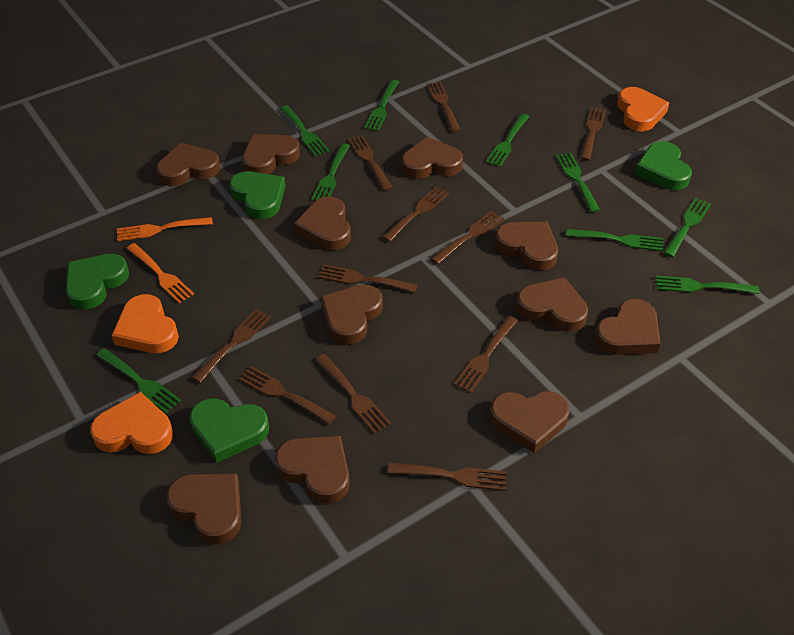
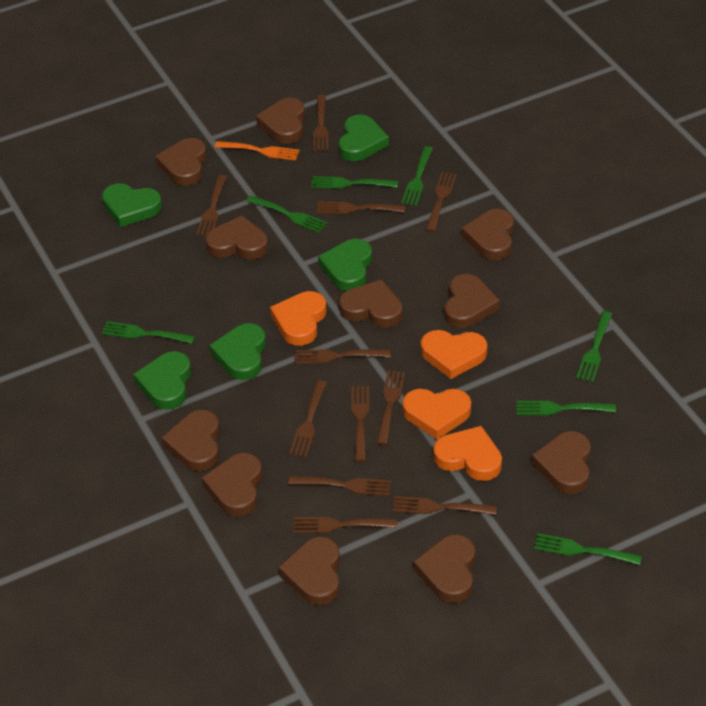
green fork: 9 -> 7
green heart: 4 -> 5
orange fork: 2 -> 1
orange heart: 3 -> 4

